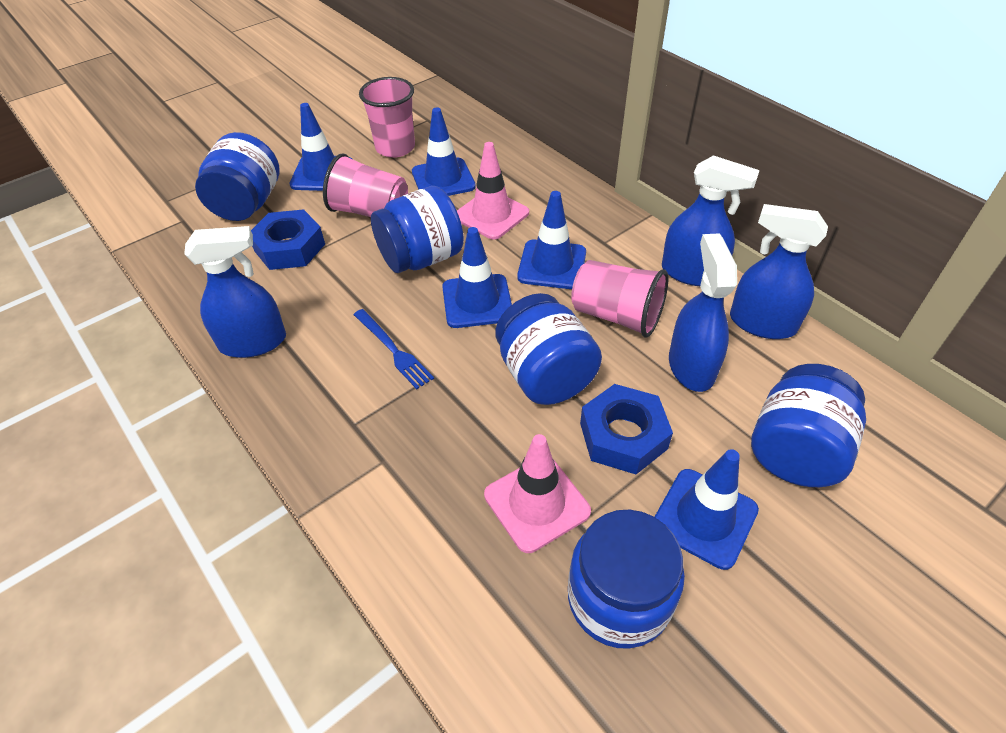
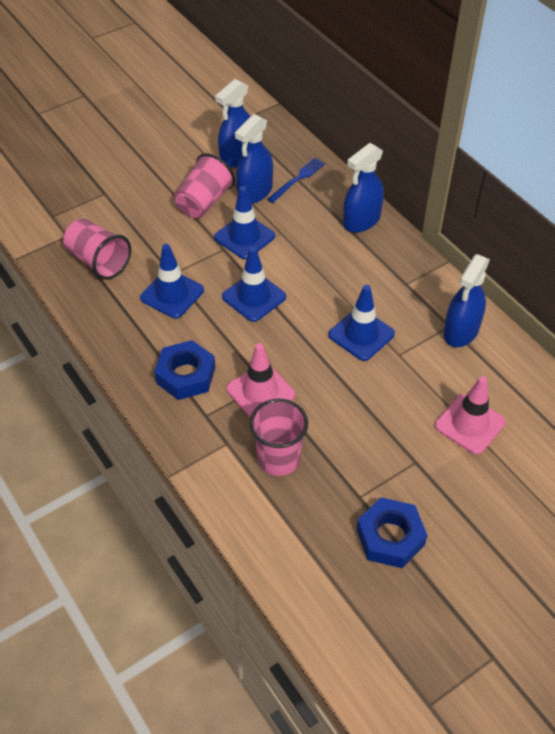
blue jar: 5 -> 0
blue traffic cone: 5 -> 4

